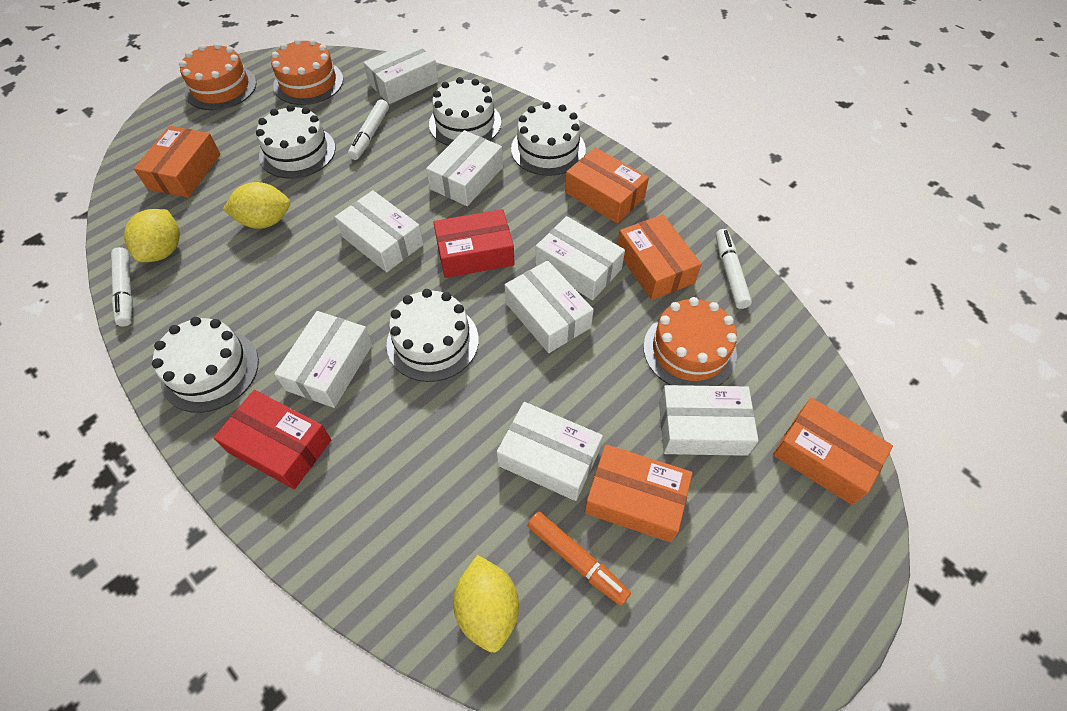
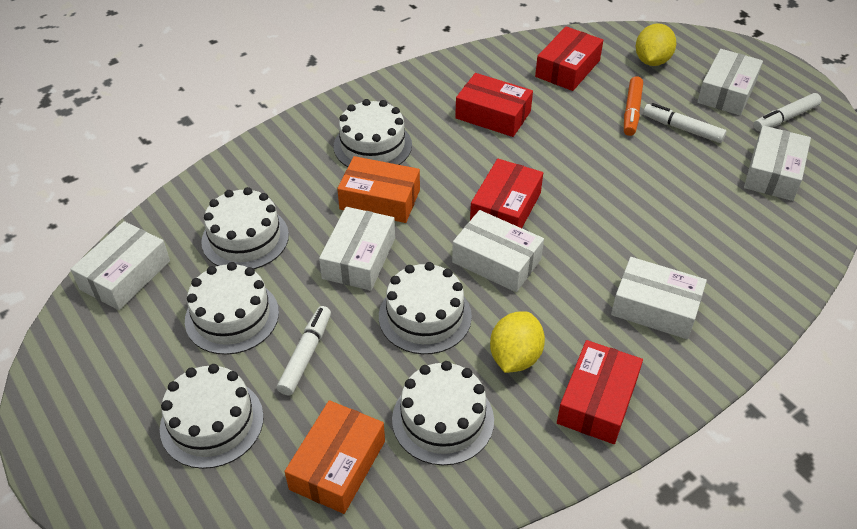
orange box: 5 -> 2
orange cake: 3 -> 0
red box: 2 -> 4
white box: 8 -> 6
white cake: 5 -> 6
yellow lemon: 3 -> 2

